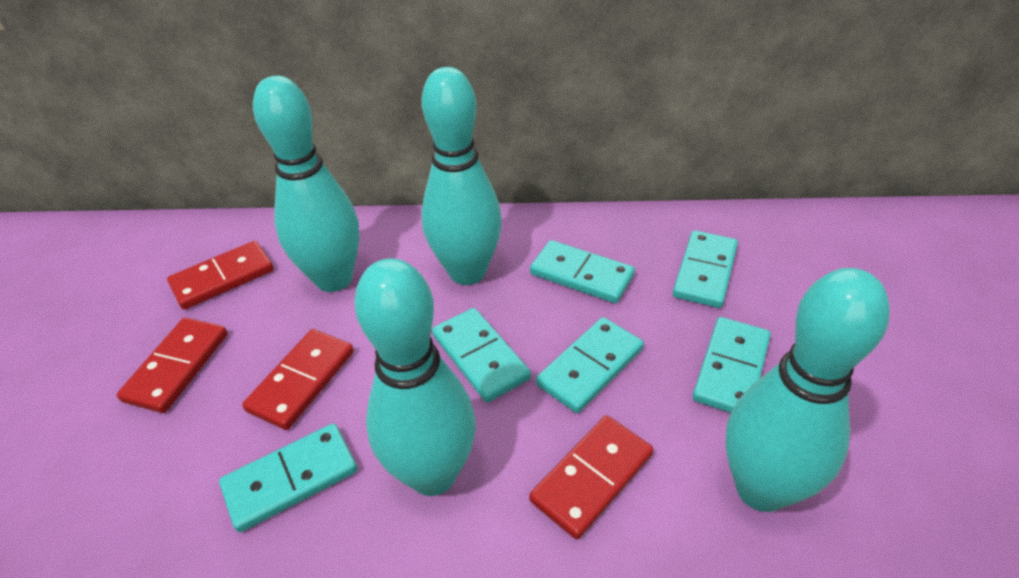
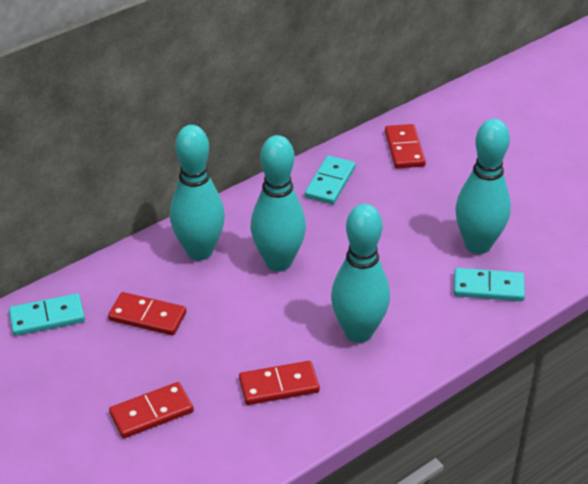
turquoise domino: 6 -> 3

